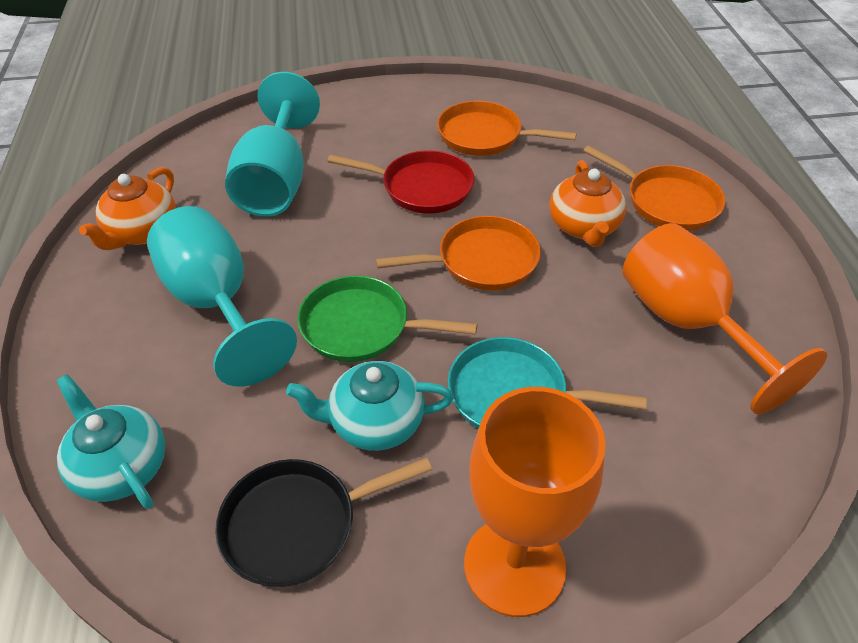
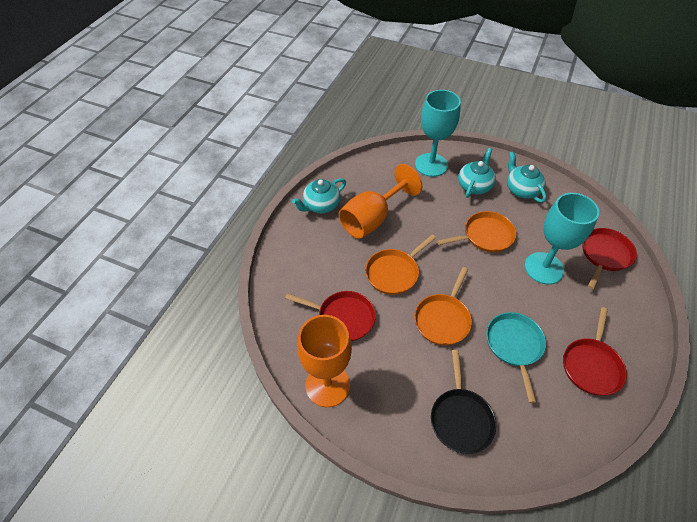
green pan: 1 -> 0
orange teapot: 2 -> 0
red pan: 1 -> 3
turquoise teapot: 2 -> 3

